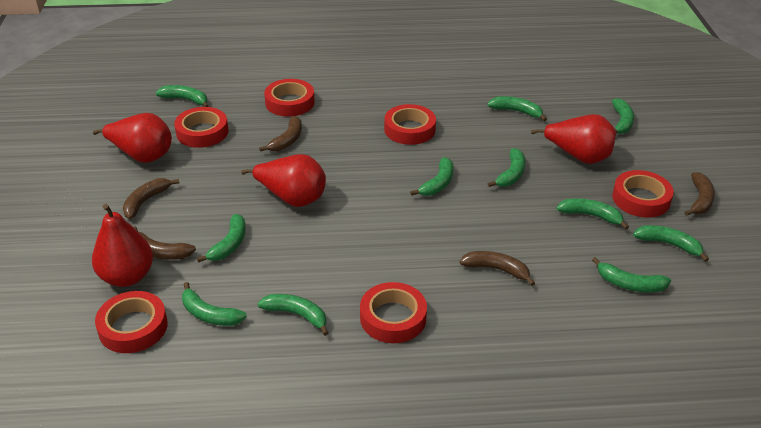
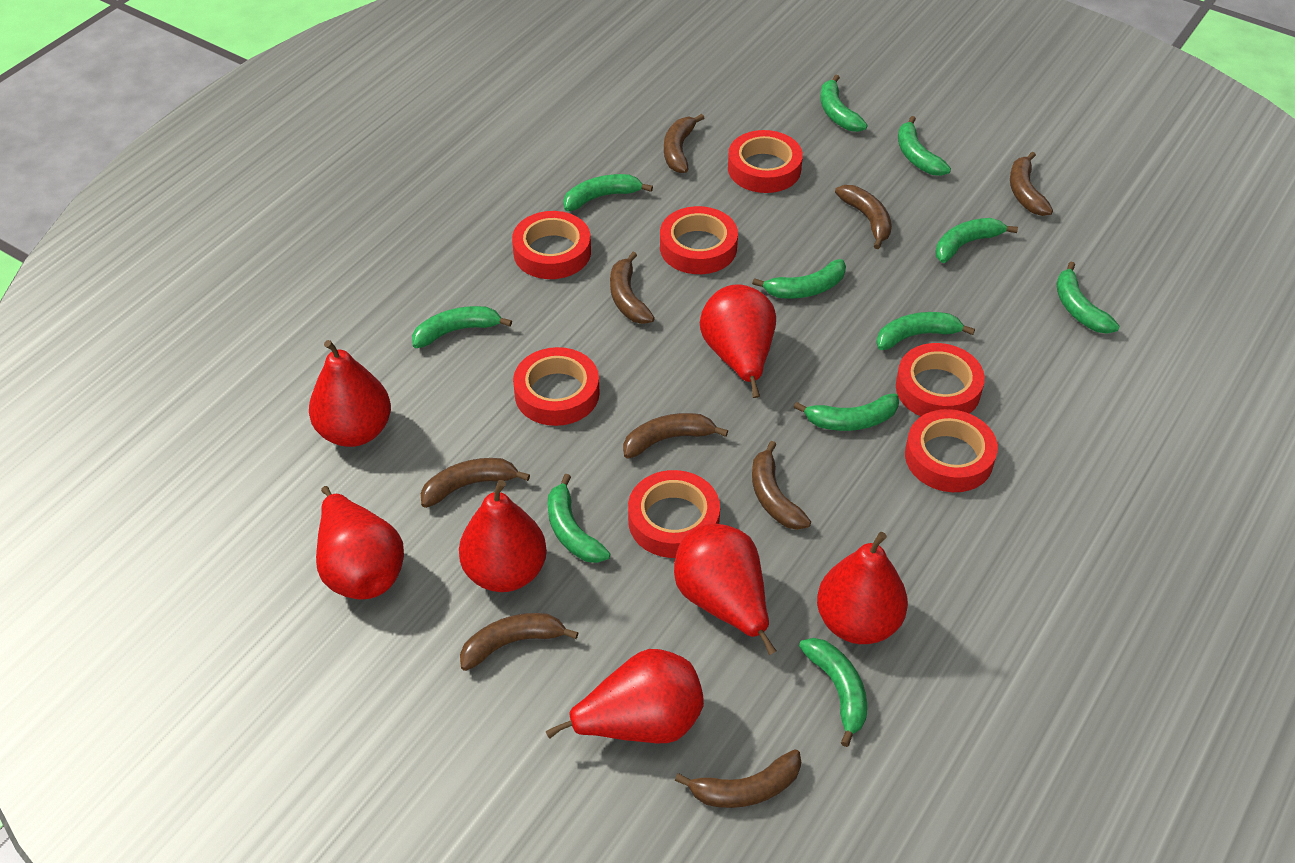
brown banana: 5 -> 9
red pear: 4 -> 7
red tape: 6 -> 7

